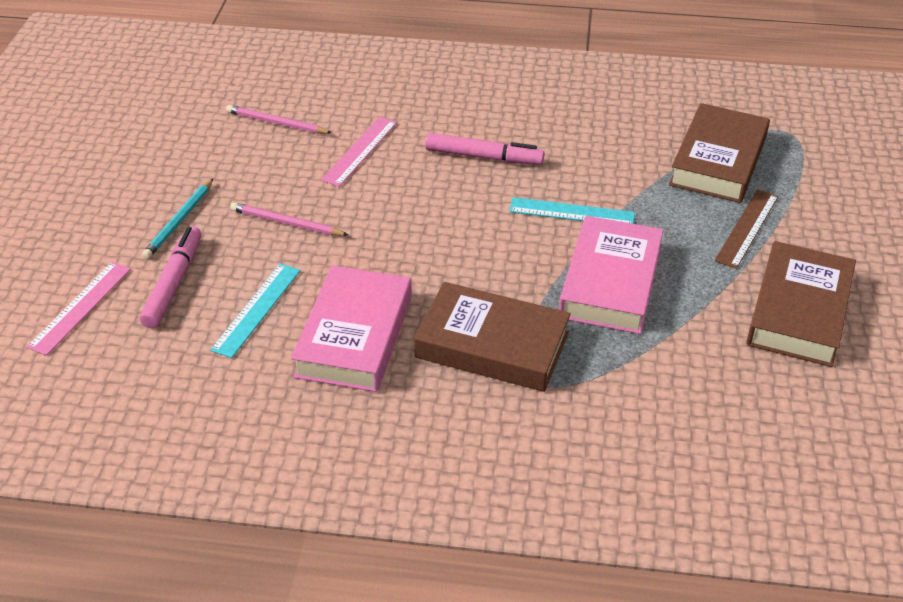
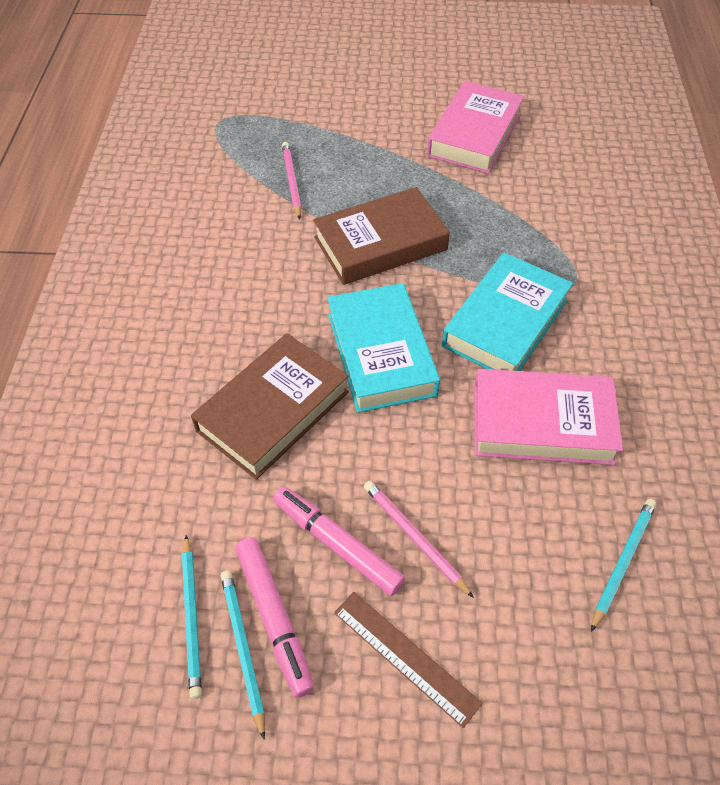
brown book: 3 -> 2
pink ruler: 2 -> 0
turquoise book: 0 -> 2
turquoise pencil: 1 -> 3
turquoise ruler: 2 -> 0

